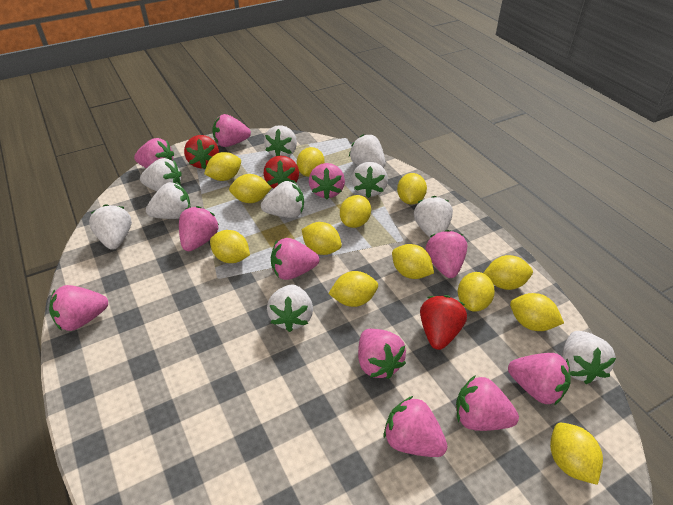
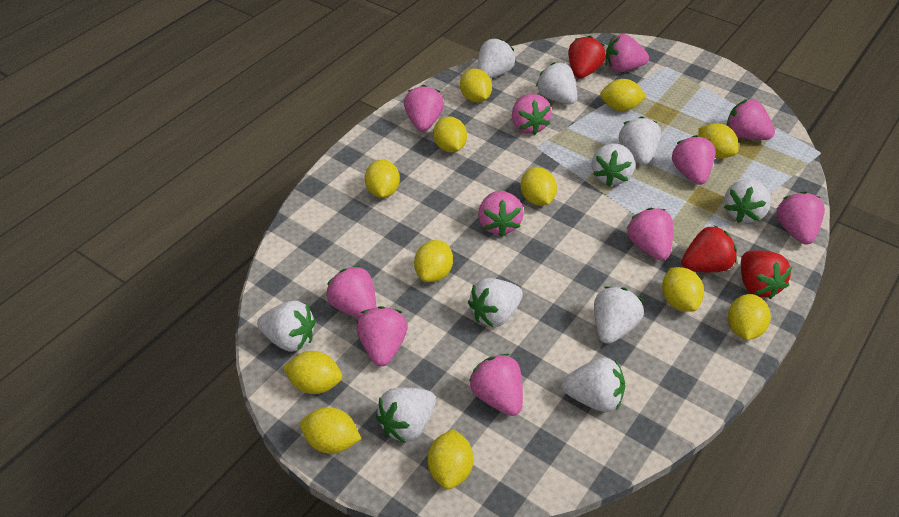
yellow lemon: 13 -> 12

